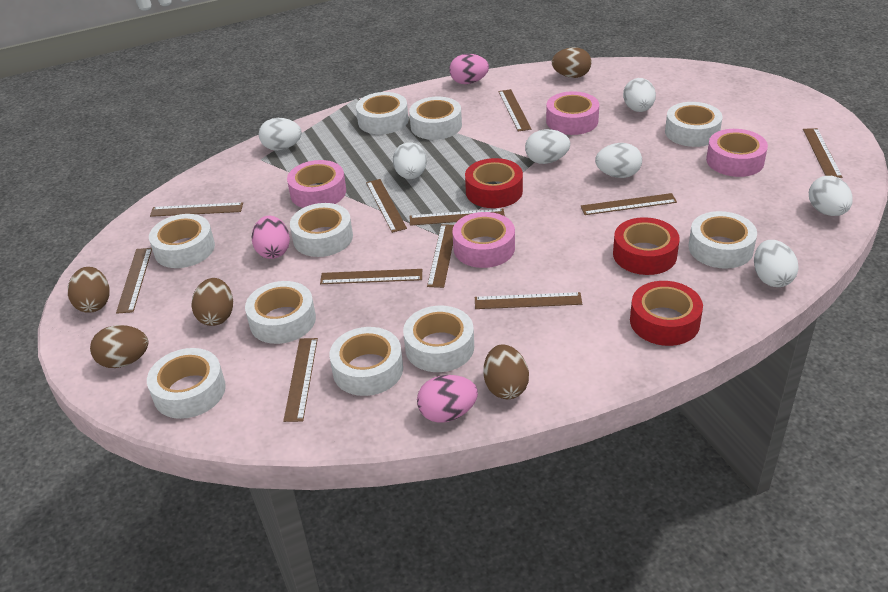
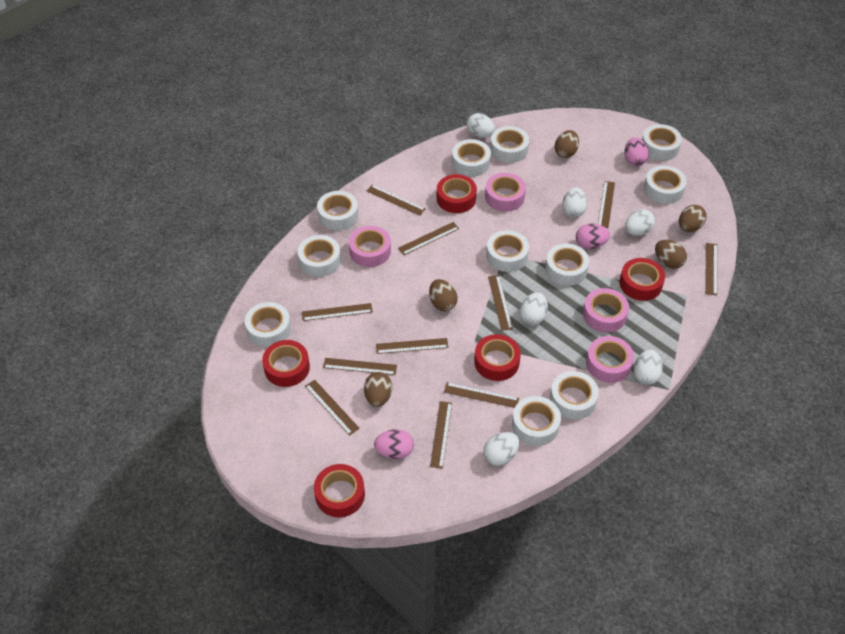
red tape: 3 -> 5
white egg: 7 -> 6
white tape: 10 -> 11

